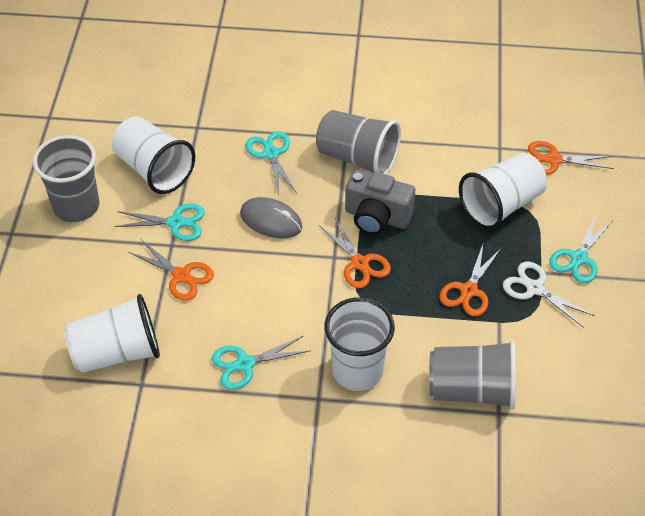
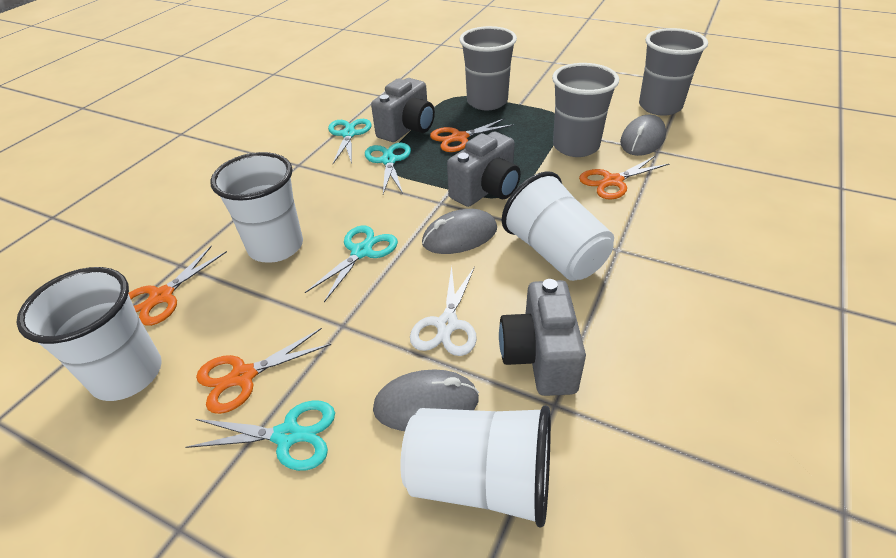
grey camera: 1 -> 3
grey mouse: 1 -> 3

